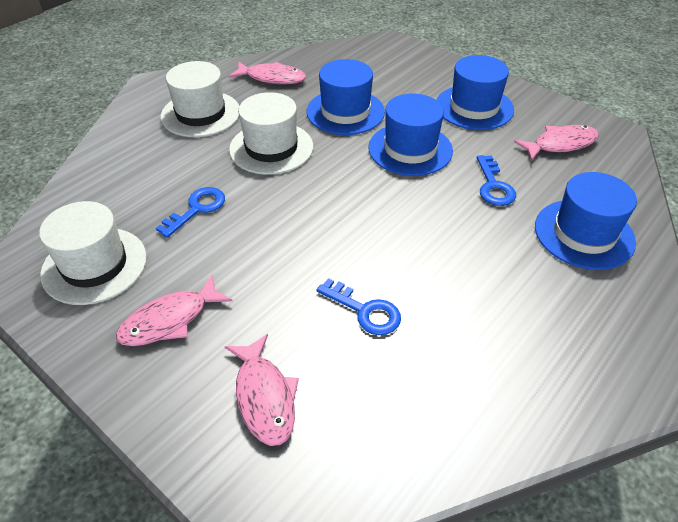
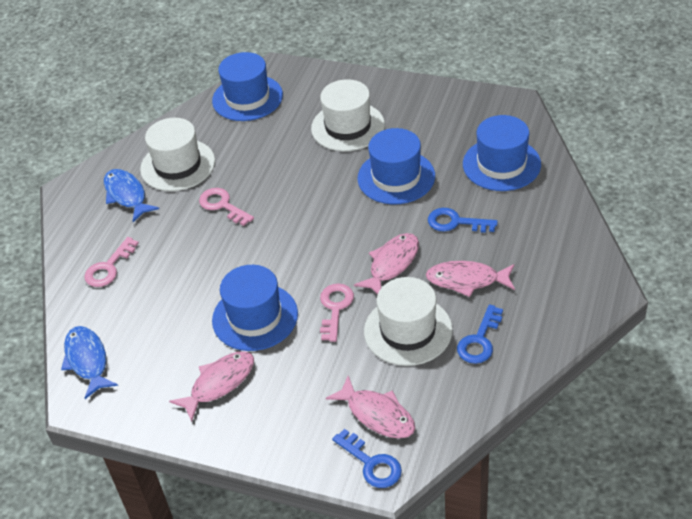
blue fish: 0 -> 2
pink key: 0 -> 3

